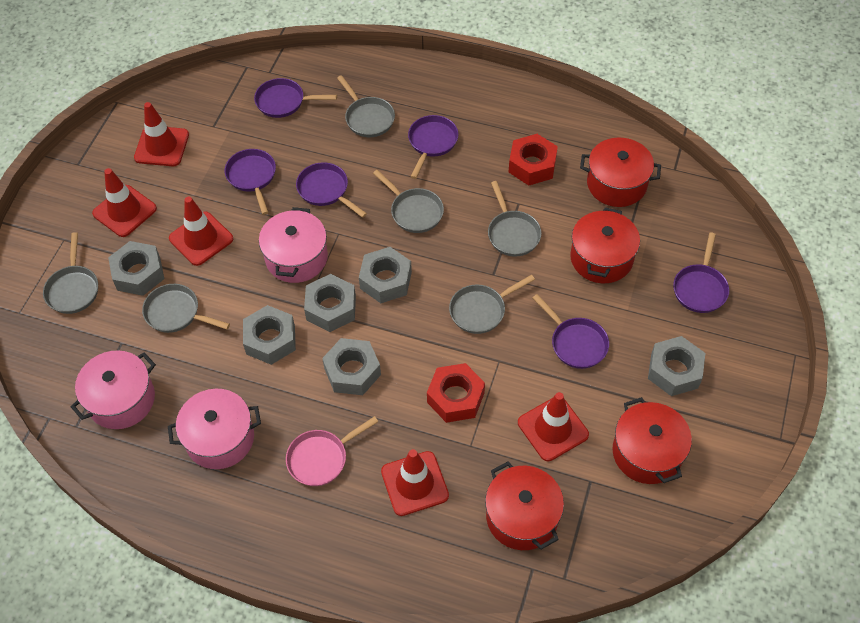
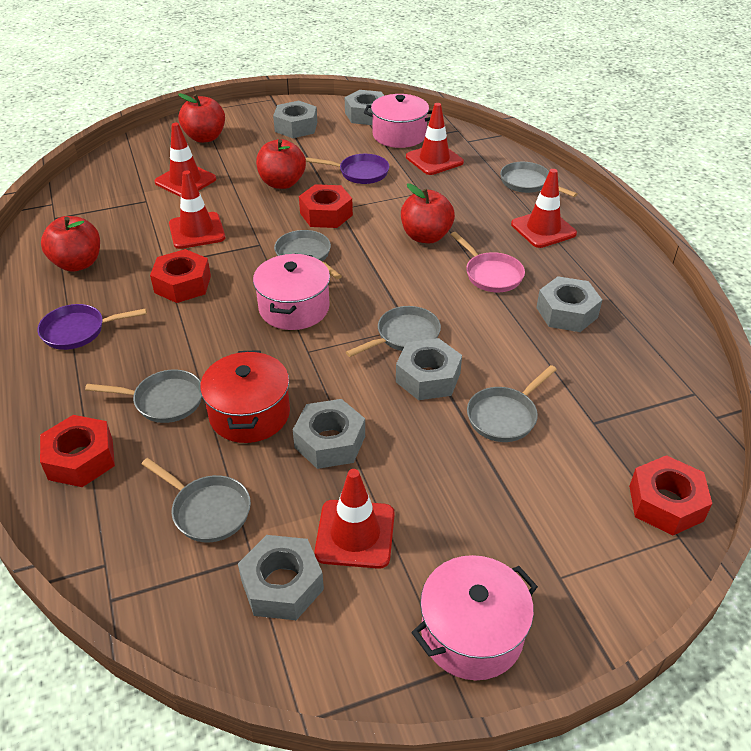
purple pan: 6 -> 2
red apple: 0 -> 4
red nut: 2 -> 4
red pot: 4 -> 1

